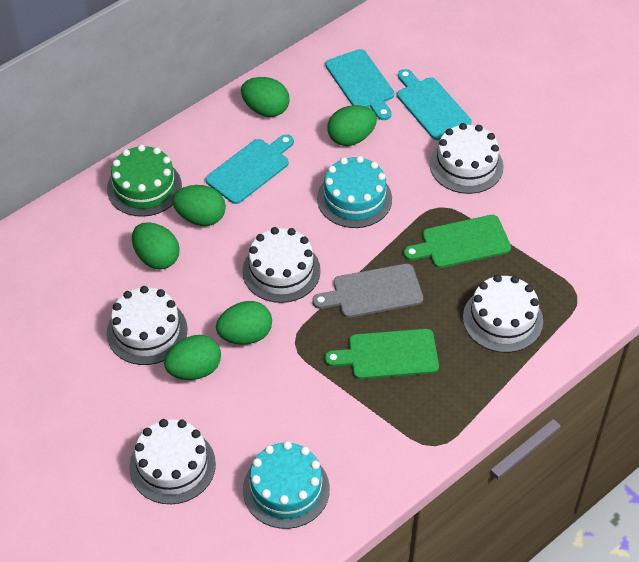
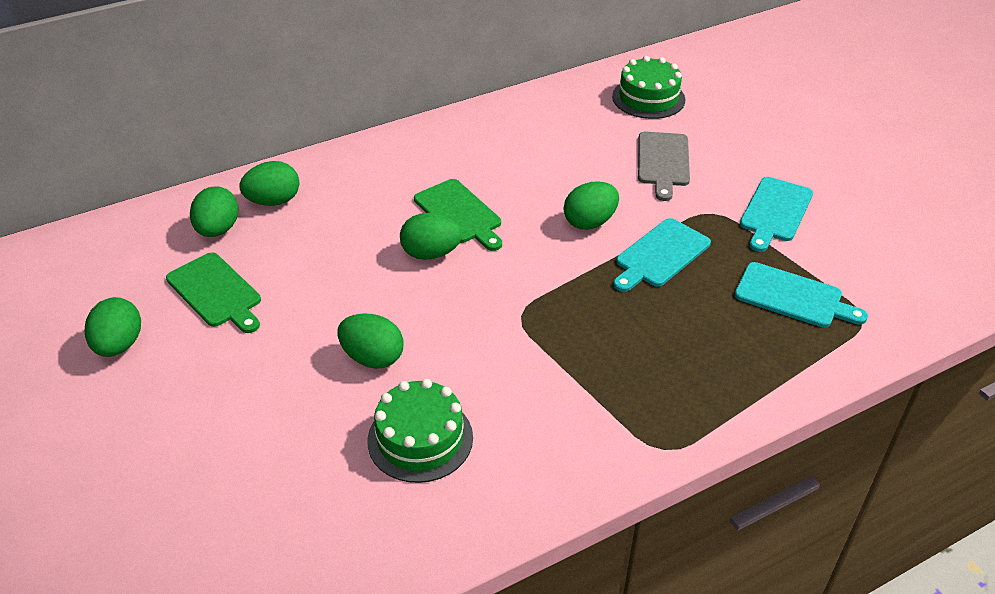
green cake: 1 -> 2
turquoise cake: 2 -> 0
white cake: 5 -> 0

